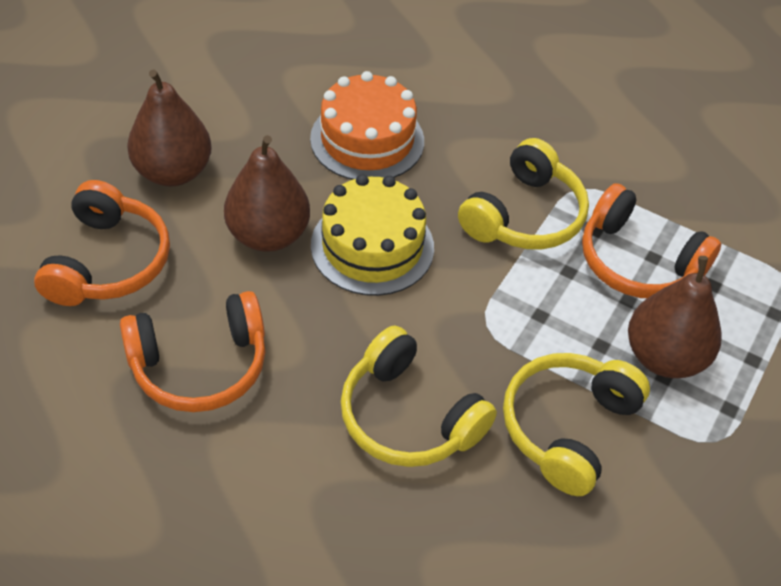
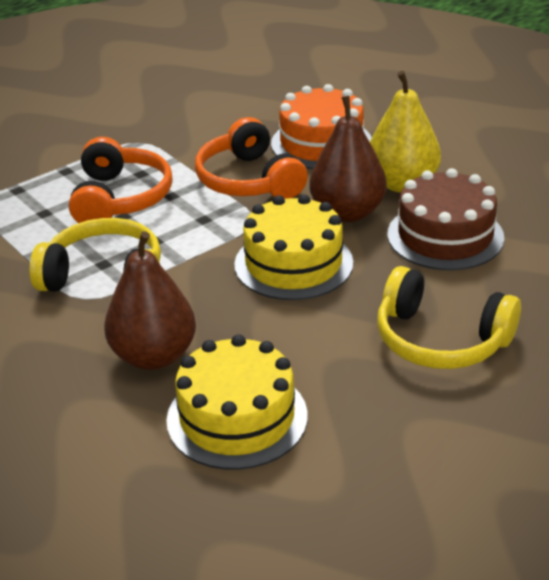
brown cake: 0 -> 1
brown pear: 3 -> 2
orange headphones: 3 -> 2
yellow cake: 1 -> 2
yellow headphones: 3 -> 2
yellow pear: 0 -> 1

